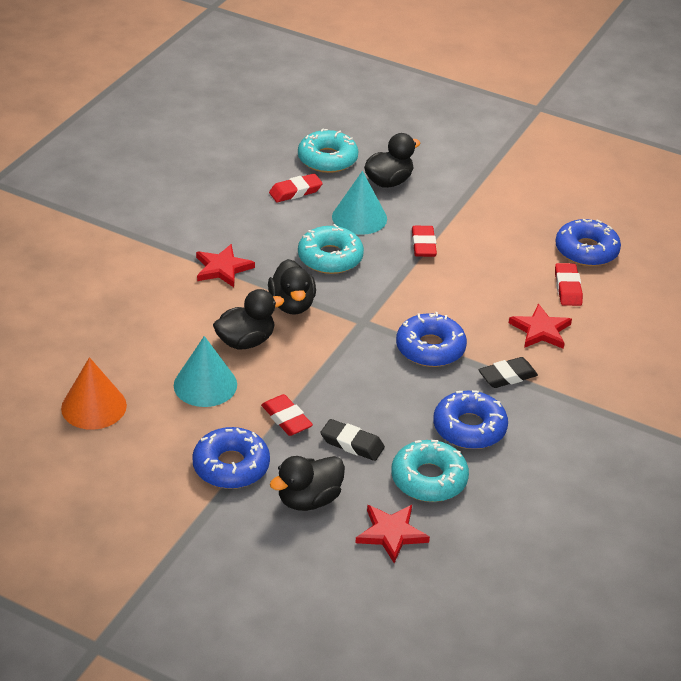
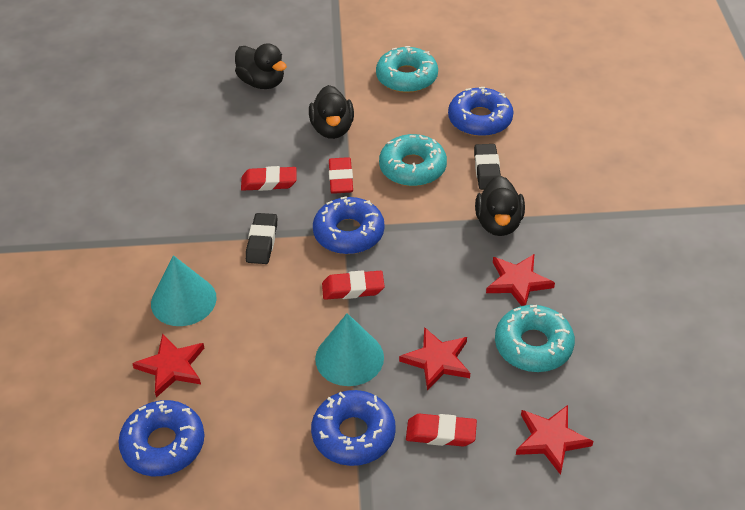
black duck: 4 -> 3
orange cone: 1 -> 0
red star: 3 -> 4

